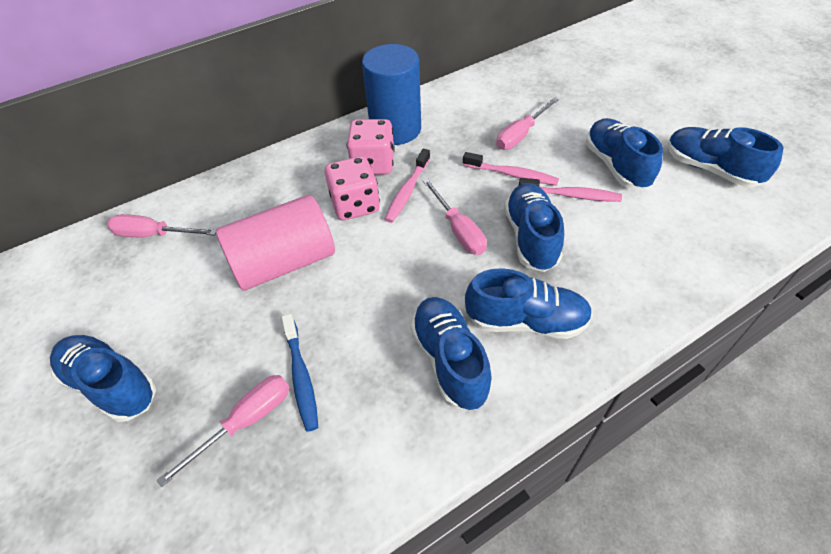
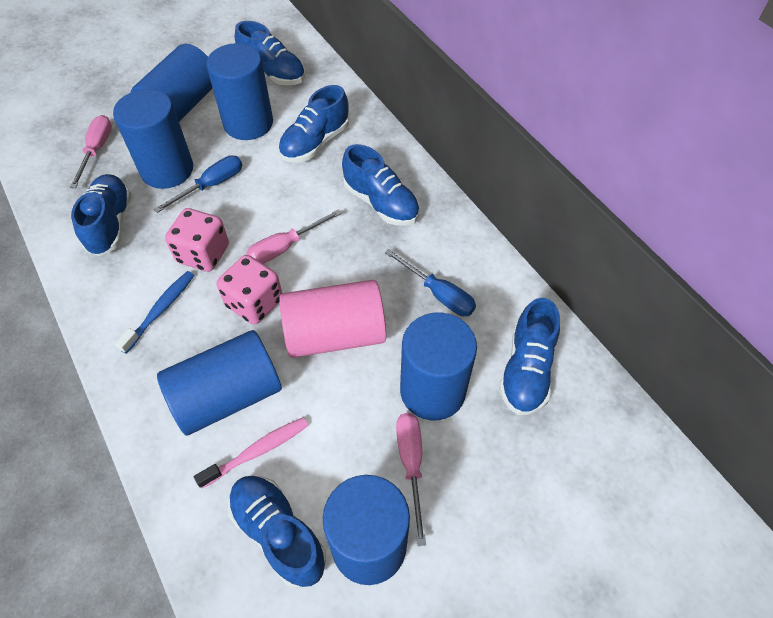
blue cylinder: 1 -> 6
blue screwdriver: 0 -> 2
pink screwdriver: 4 -> 3
pink toothbrush: 3 -> 1

